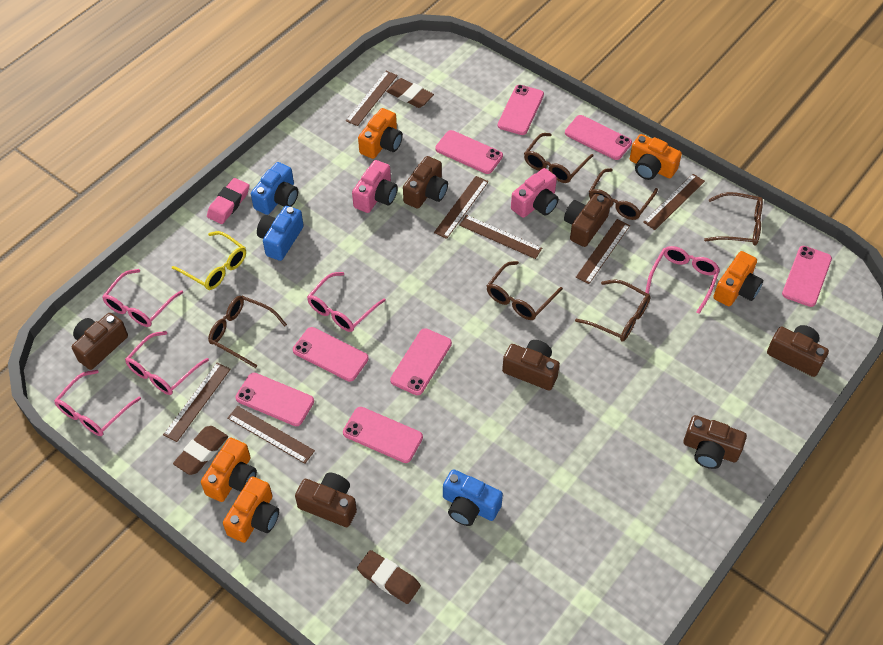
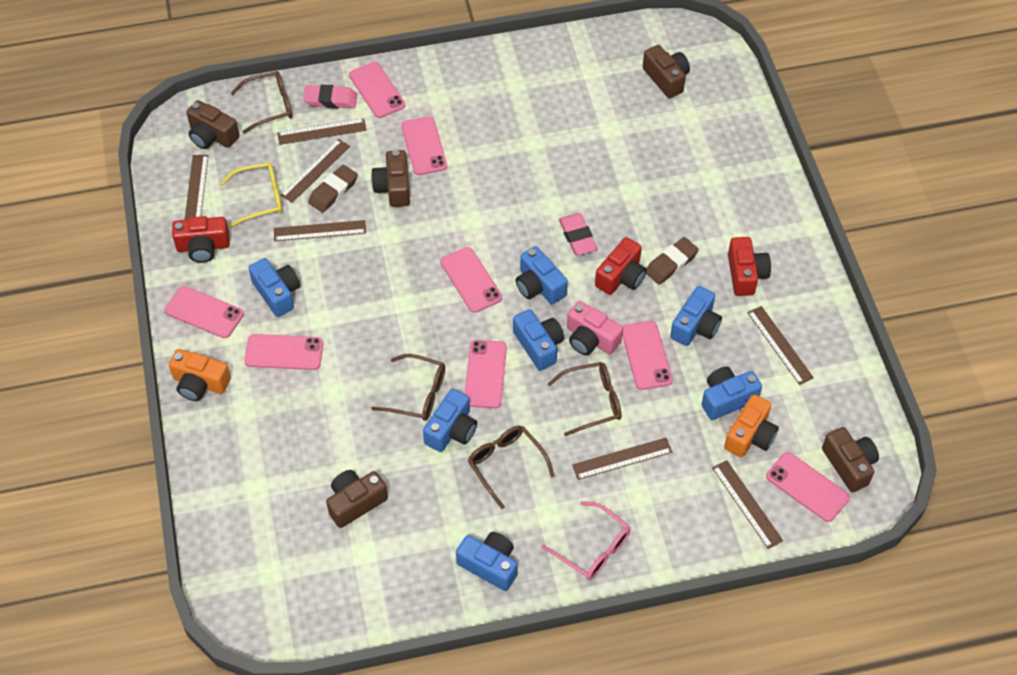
blue camera: 3 -> 7
brown camera: 7 -> 5
brown eraser: 3 -> 2
brown glasses: 6 -> 4
orange camera: 5 -> 2
pink camera: 2 -> 1
pink eraser: 1 -> 2
pink glasses: 5 -> 1
red camera: 0 -> 3

